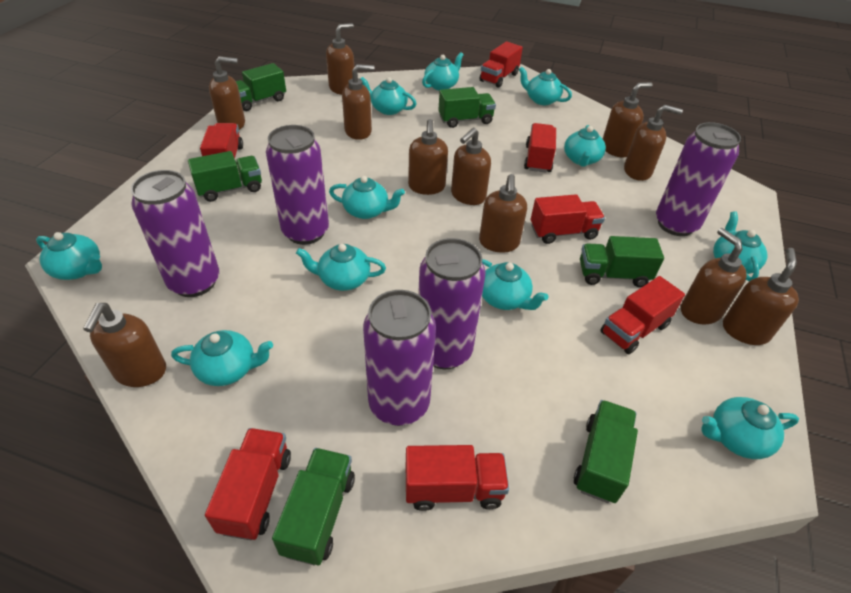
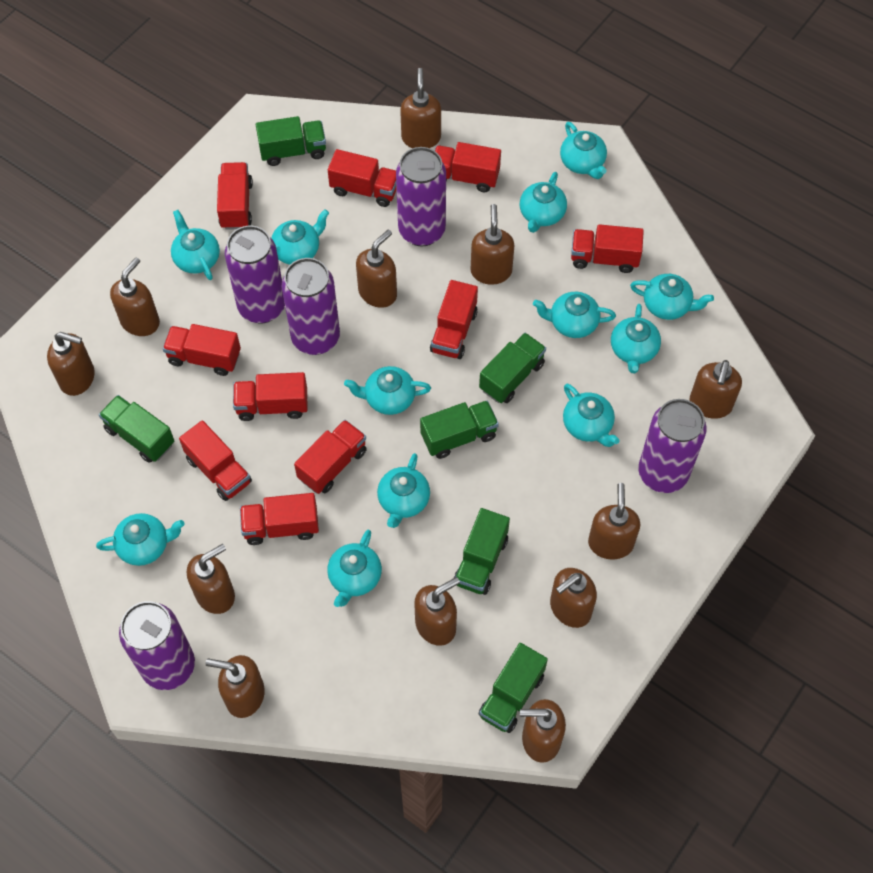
brown soap dispenser: 11 -> 12
red truck: 7 -> 10
turquoise teapot: 11 -> 12

